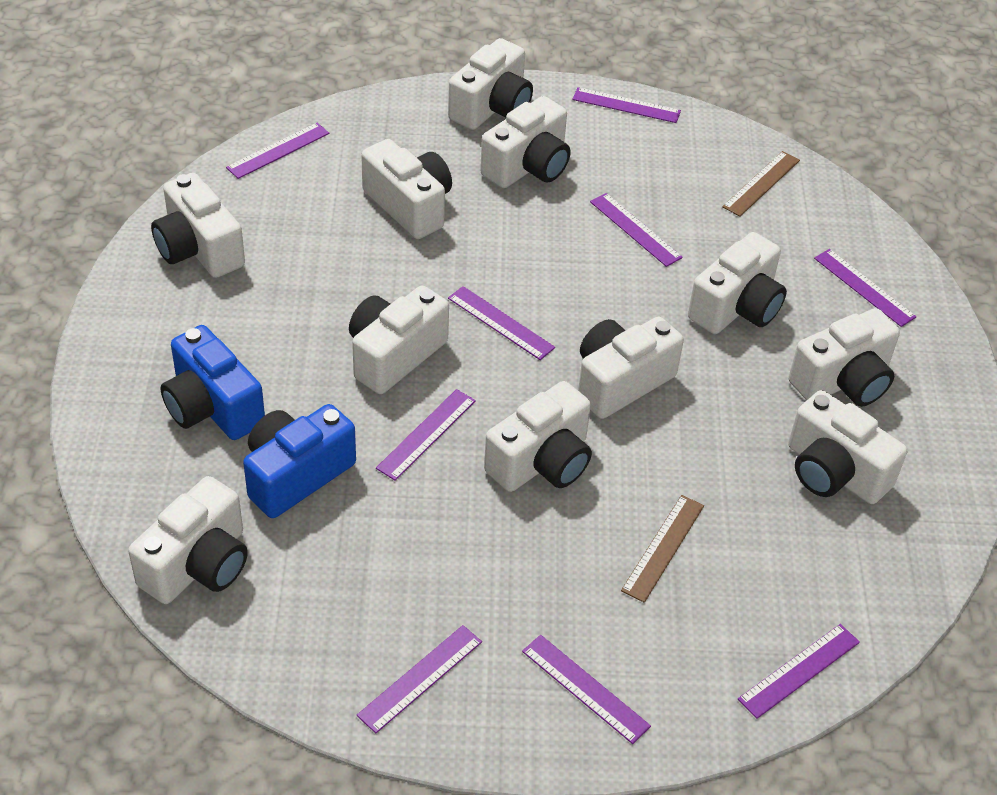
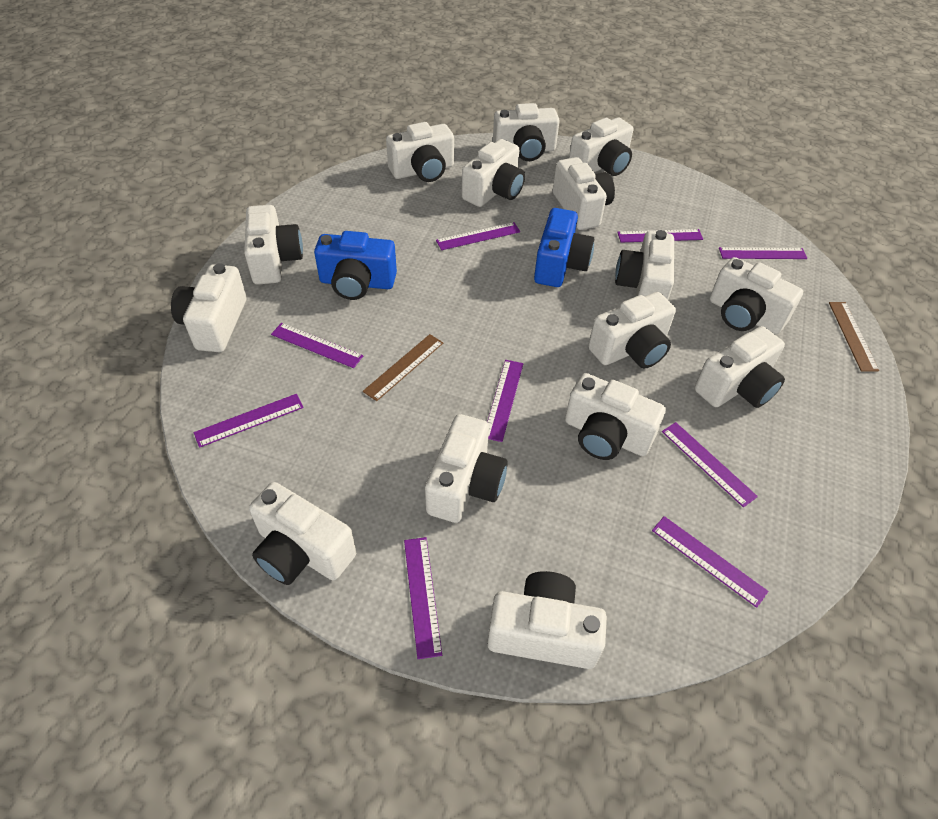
white camera: 11 -> 15

